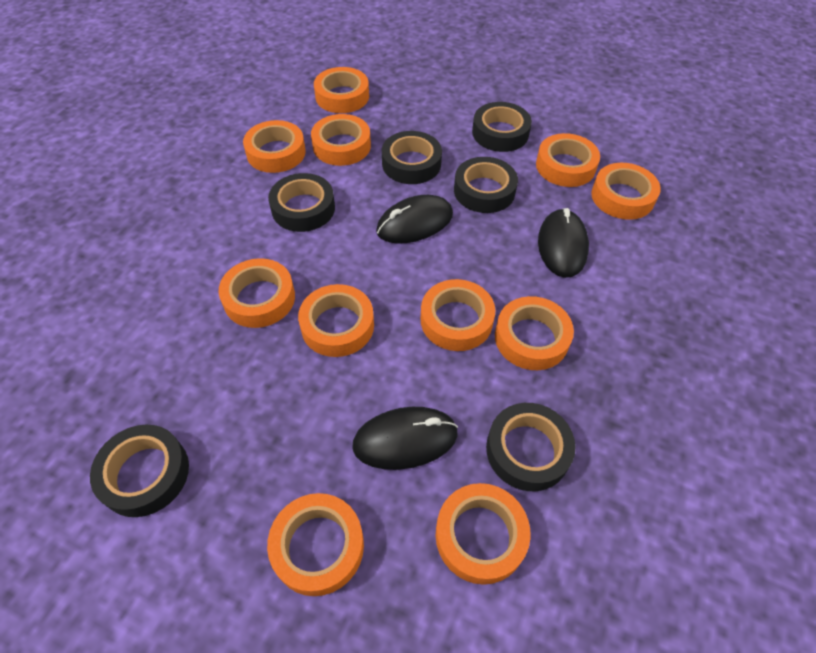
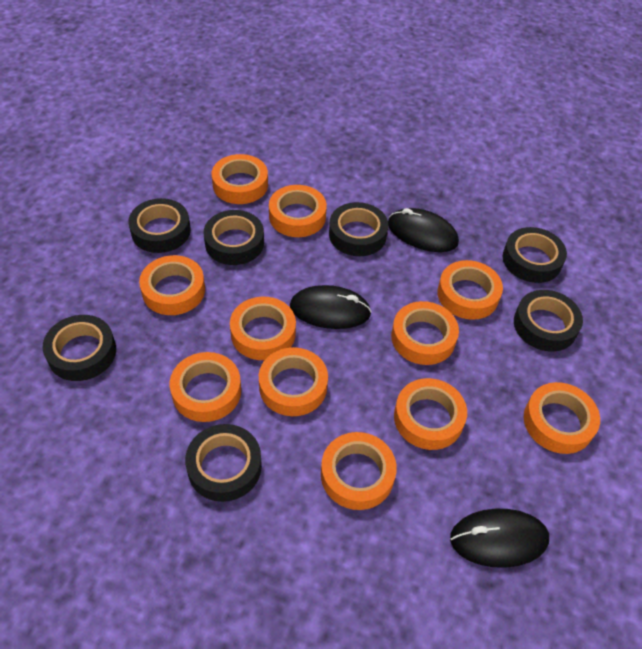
black tape: 6 -> 7

